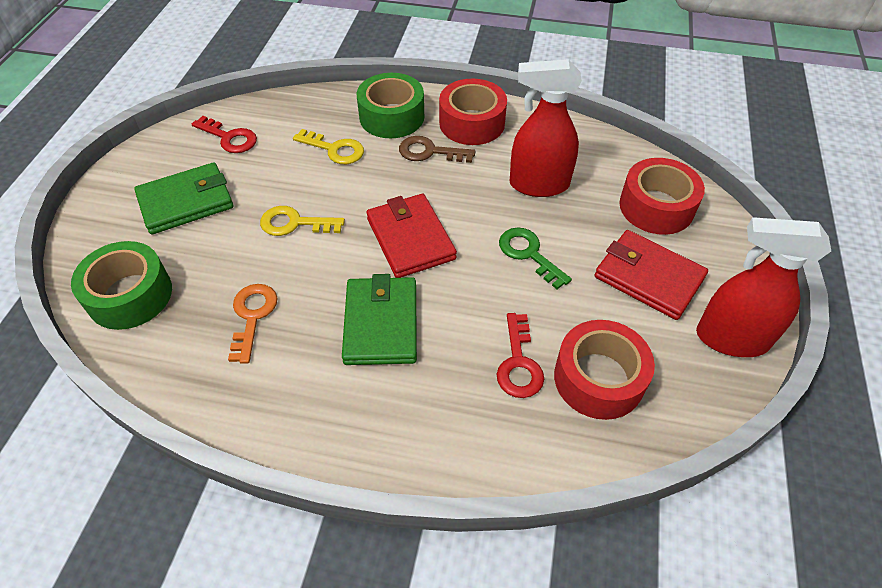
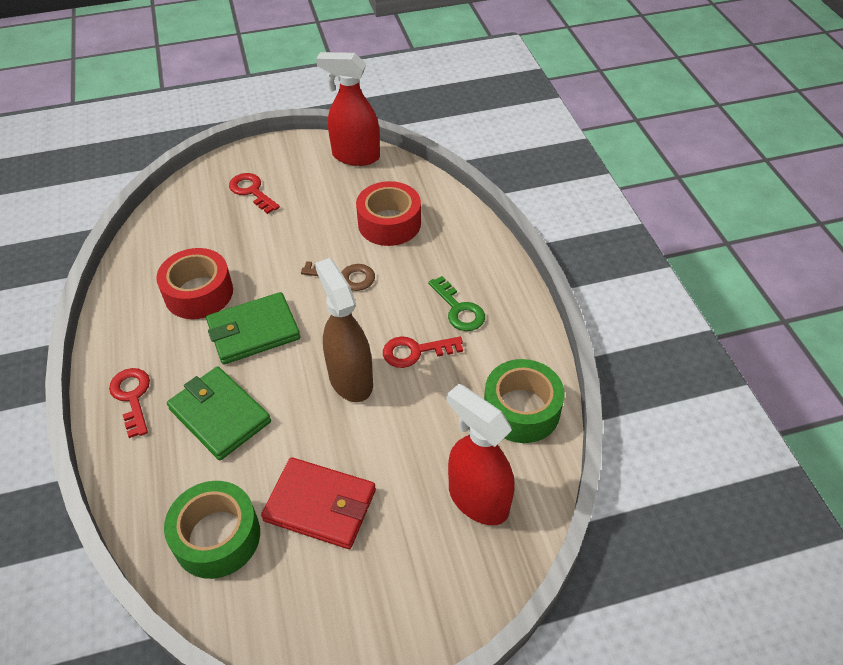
brown spray bottle: 0 -> 1
orange key: 1 -> 0
red key: 2 -> 3
red tape: 3 -> 2
red wallet: 2 -> 1
yellow key: 2 -> 0

